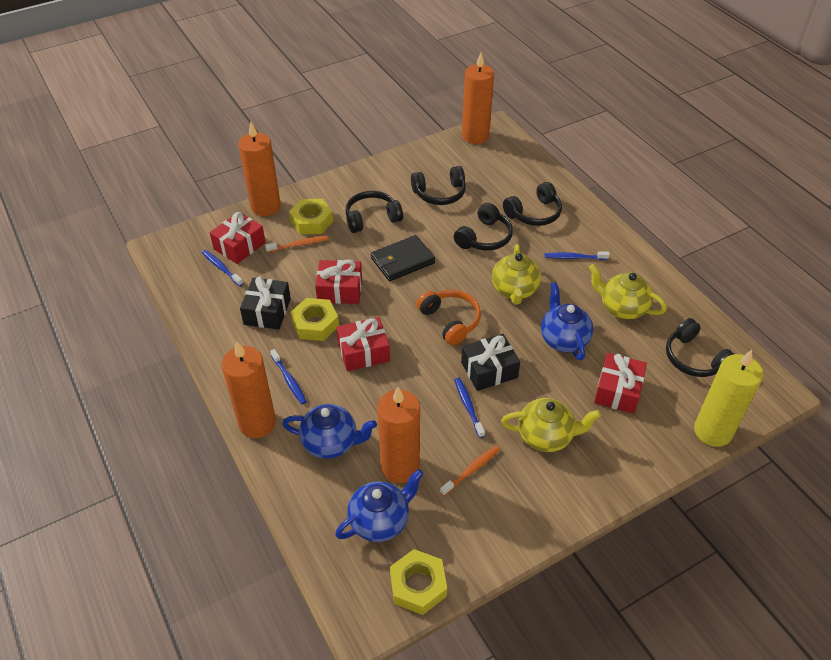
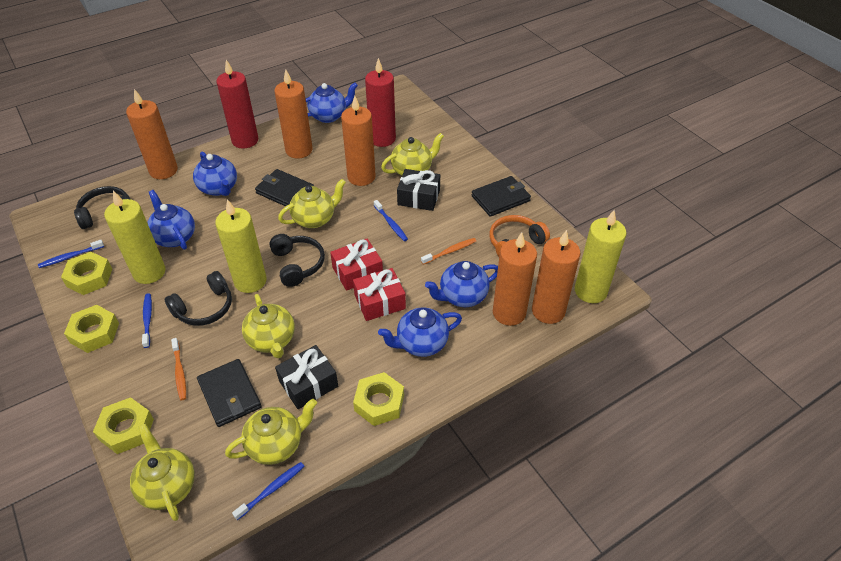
black headphones: 5 -> 3
black wallet: 1 -> 3
blue teapot: 3 -> 5
orange candle: 4 -> 5
red candle: 0 -> 2
red gift: 4 -> 2
yellow candle: 1 -> 3
yellow nut: 3 -> 4
yellow teapot: 3 -> 5

